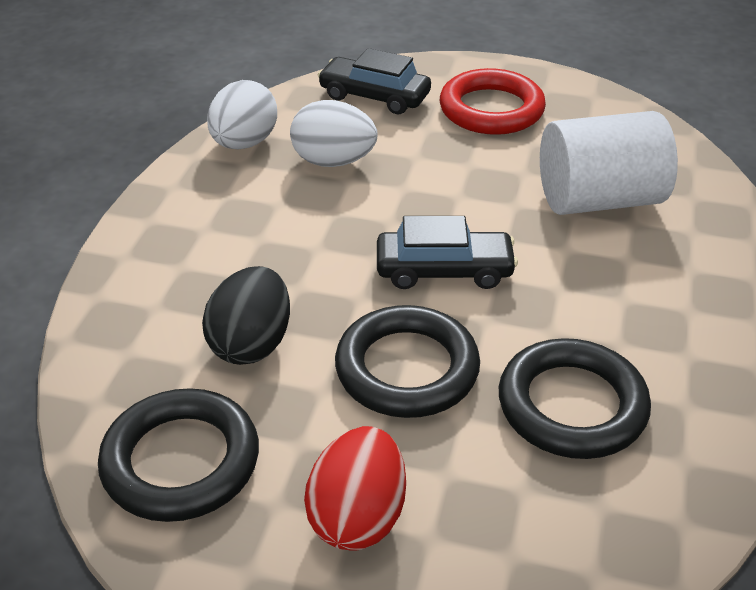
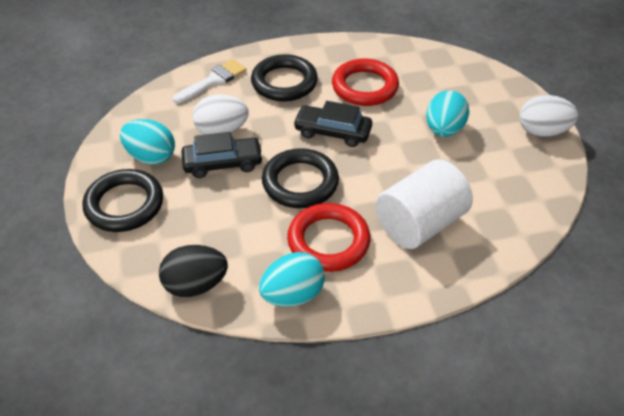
red egg: 1 -> 0
red ring: 1 -> 2
turquoise egg: 0 -> 3
white brush: 0 -> 1

